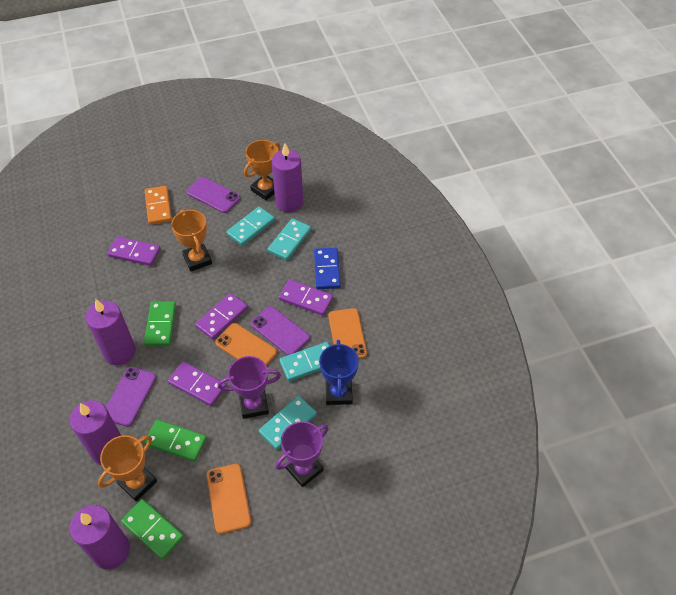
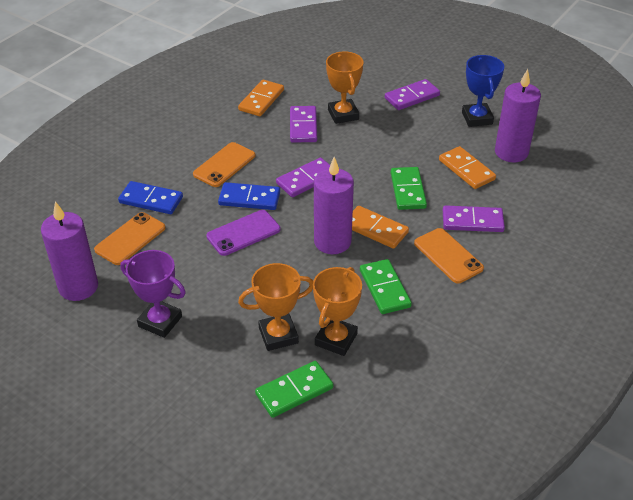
blue domino: 1 -> 2
orange domino: 1 -> 3
purple candle: 4 -> 3
purple phone: 3 -> 1
purple trophy: 2 -> 1
turquoise domino: 4 -> 0

